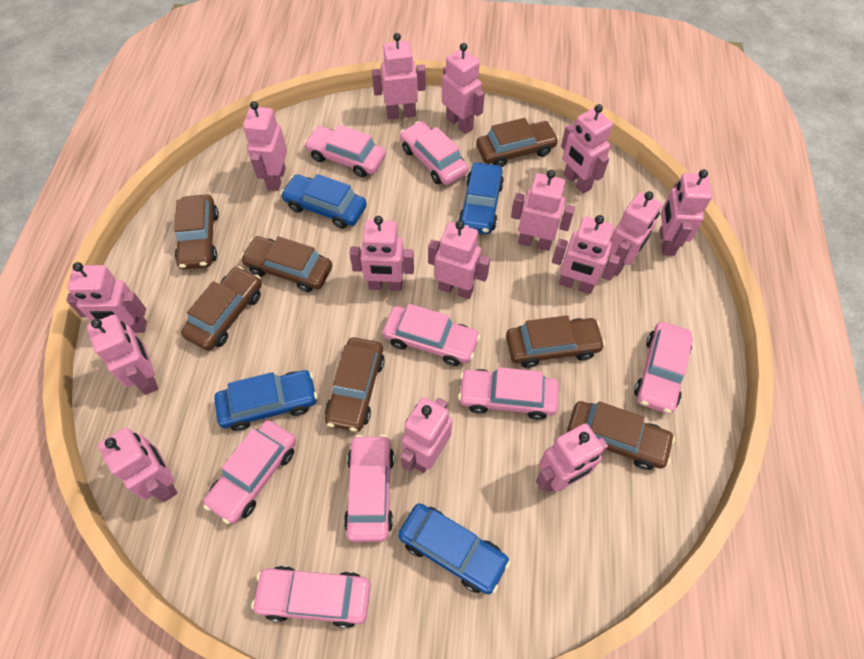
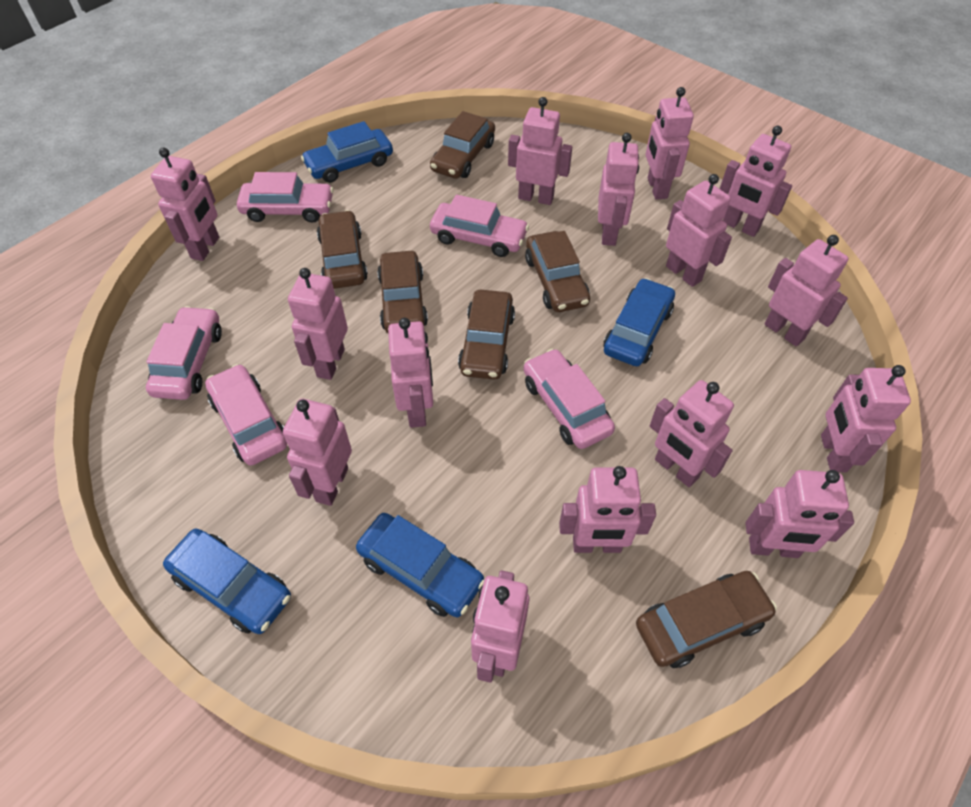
brown car: 7 -> 6
pink car: 8 -> 5

